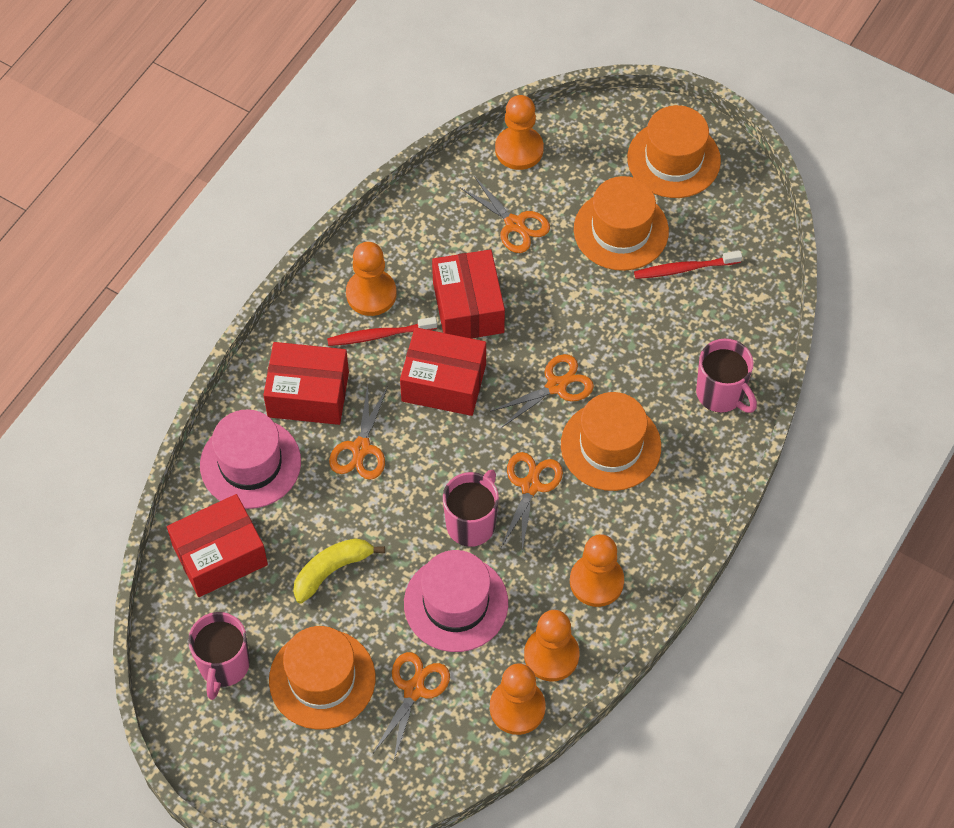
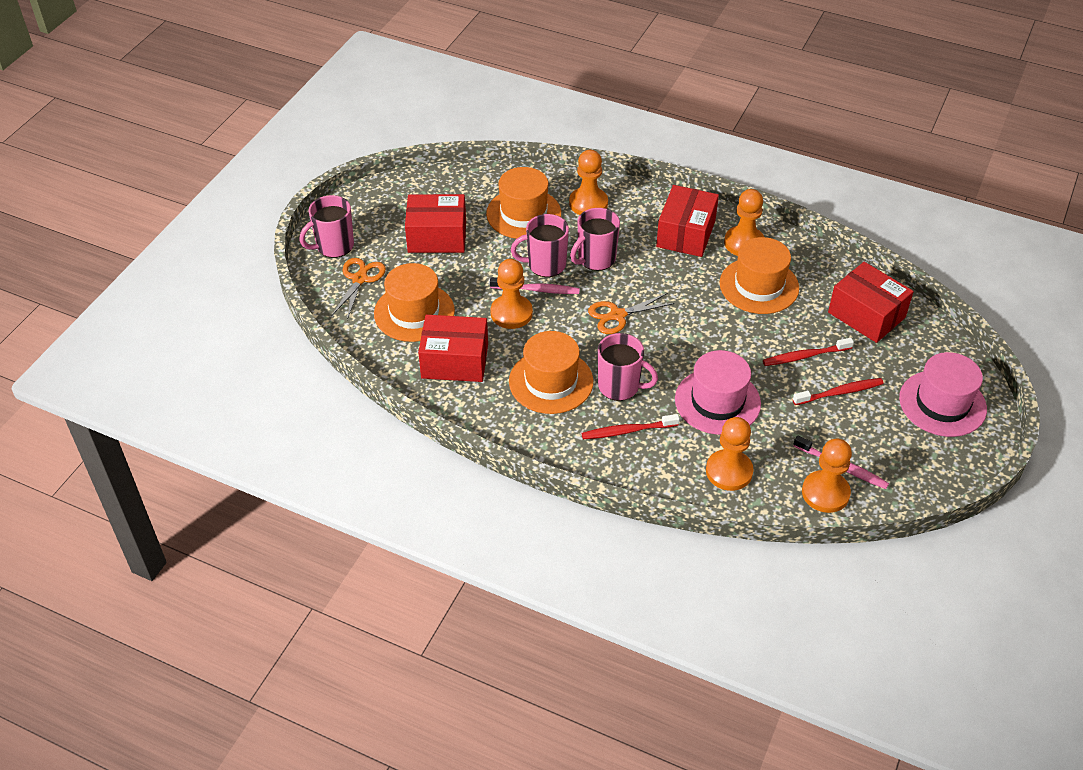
orange scissors: 5 -> 2
pink mug: 3 -> 4
pink toothbrush: 0 -> 2
red toothbrush: 2 -> 3
yellow banana: 1 -> 0

